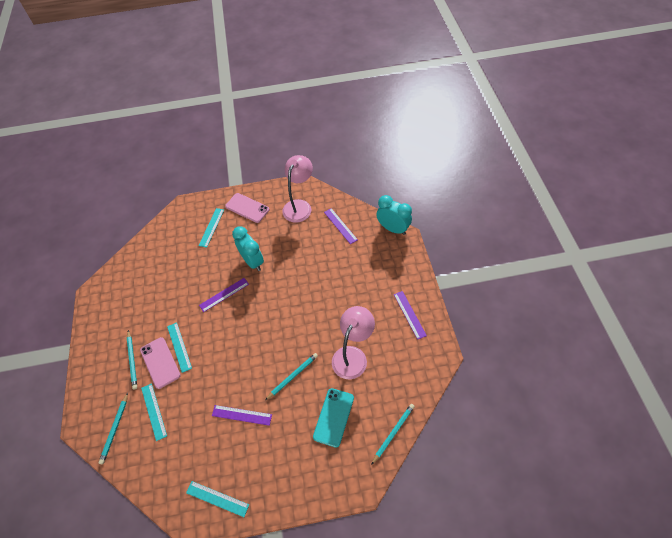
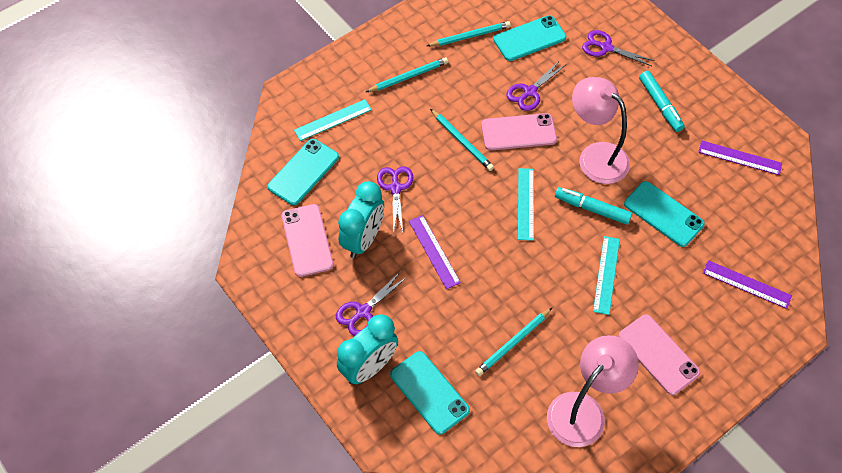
pink phone: 2 -> 3
purple ruler: 4 -> 3
purple scissors: 0 -> 4
turquoise marker: 0 -> 2
turquoise phone: 1 -> 4
turquoise ruler: 4 -> 3

